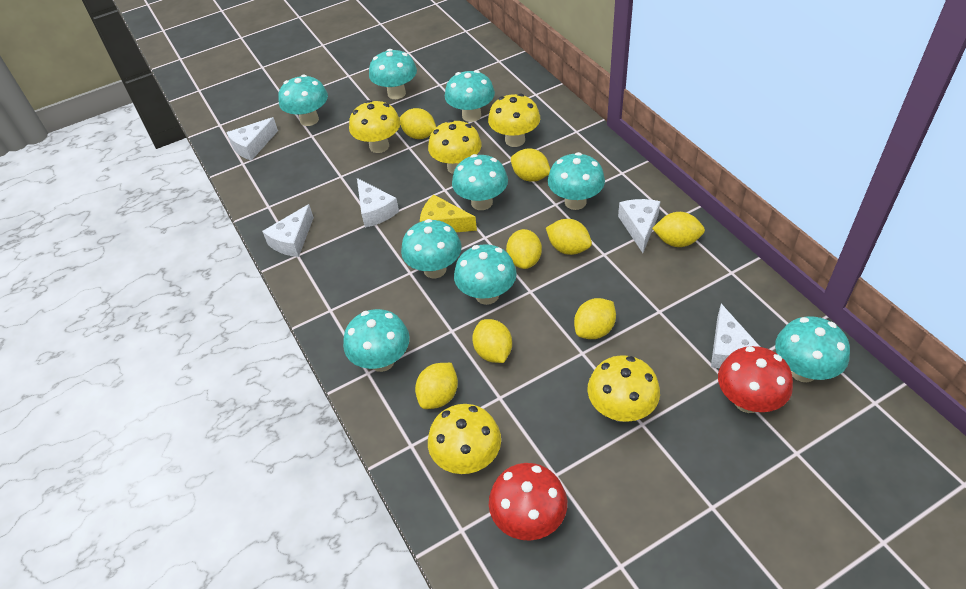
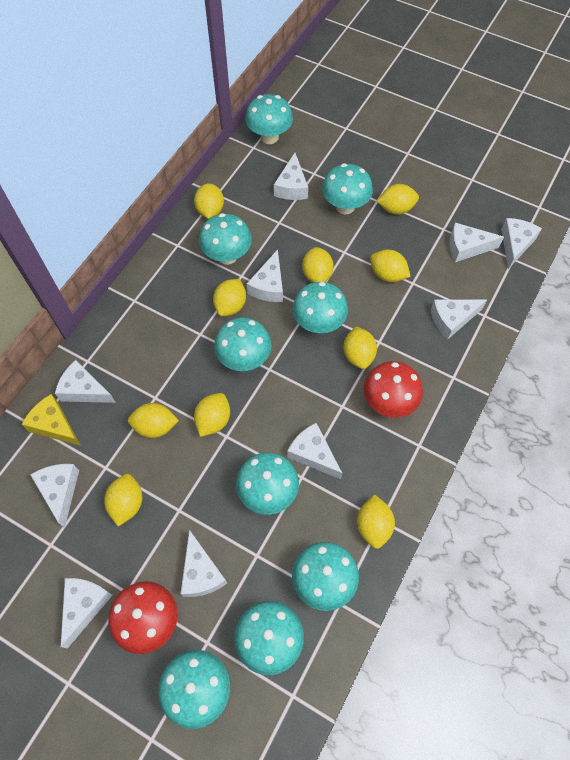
white cheese: 5 -> 10
yellow lemon: 8 -> 10
yellow mushroom: 5 -> 0

